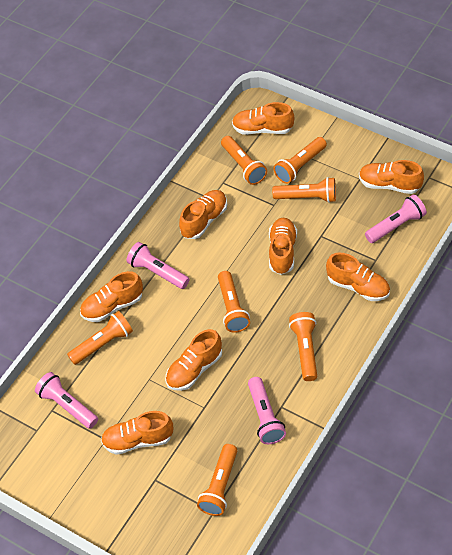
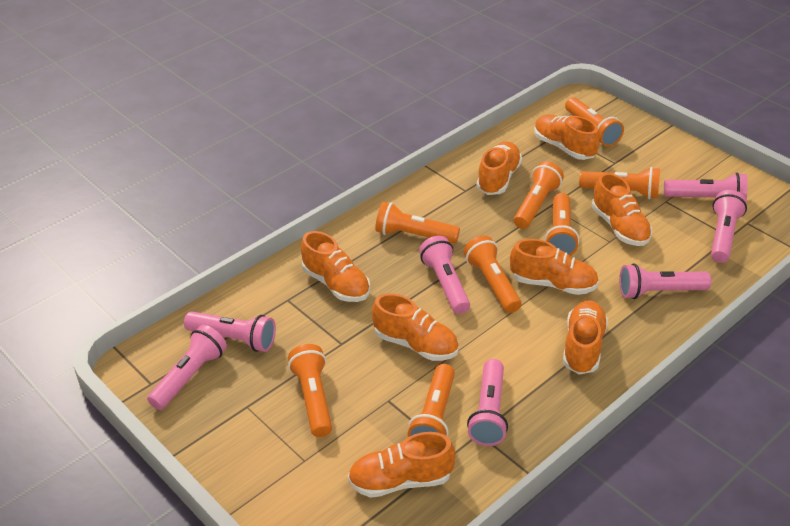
orange flashlight: 7 -> 8
pink flashlight: 4 -> 7

